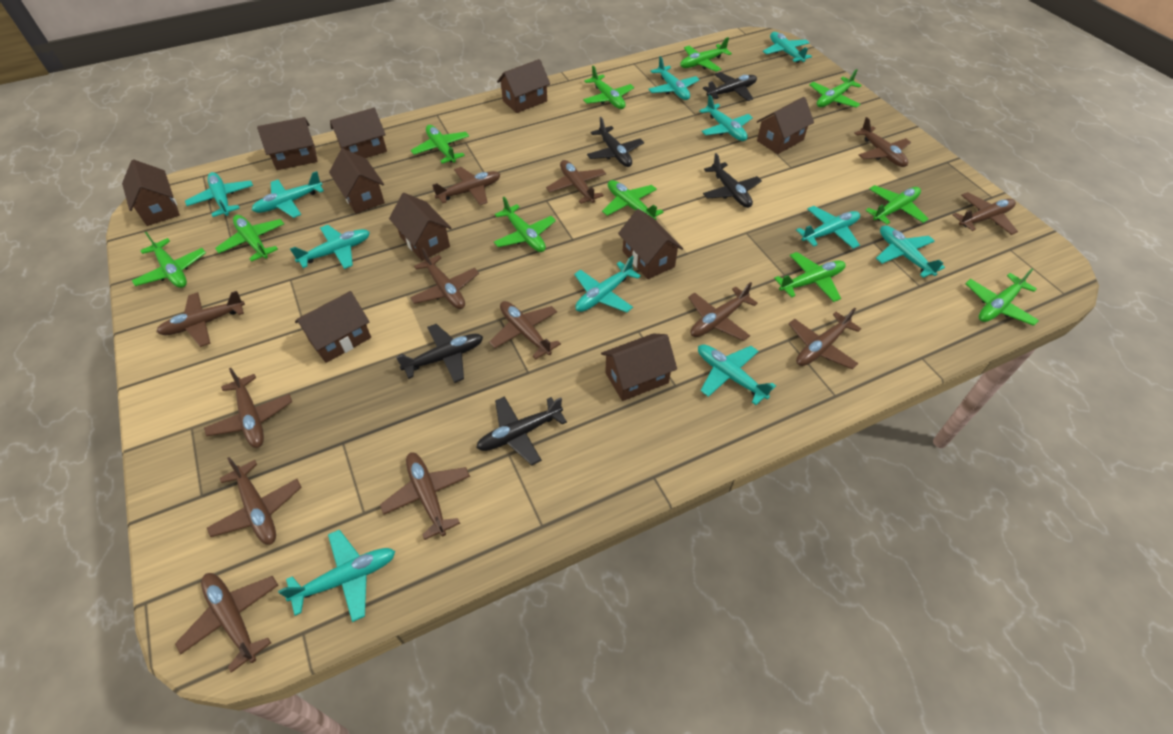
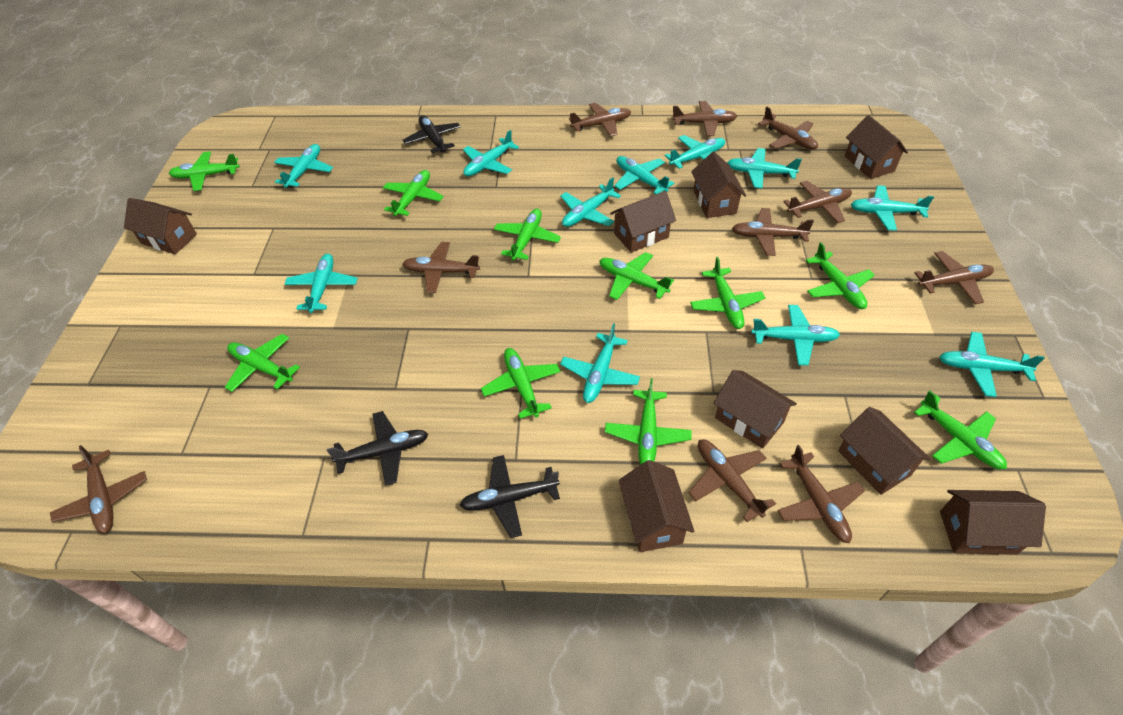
black plane: 5 -> 3
brown house: 10 -> 8
brown plane: 13 -> 10
green plane: 11 -> 10

